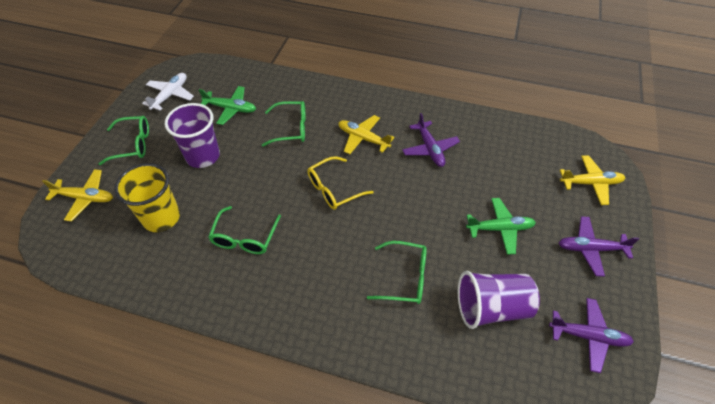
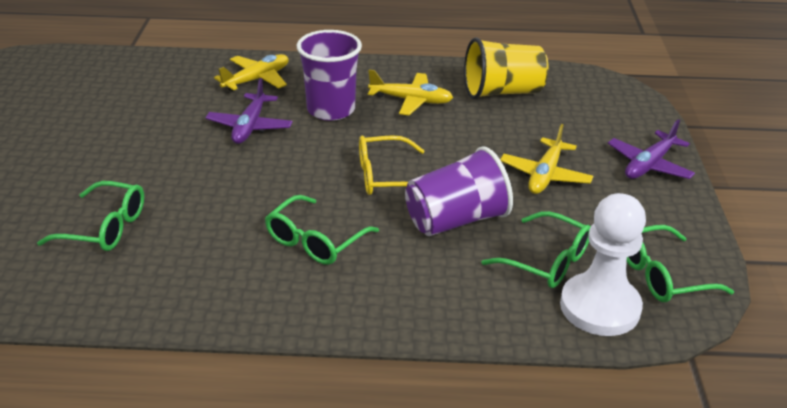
green plane: 2 -> 0
purple plane: 3 -> 2
white pawn: 0 -> 1
white plane: 1 -> 0

